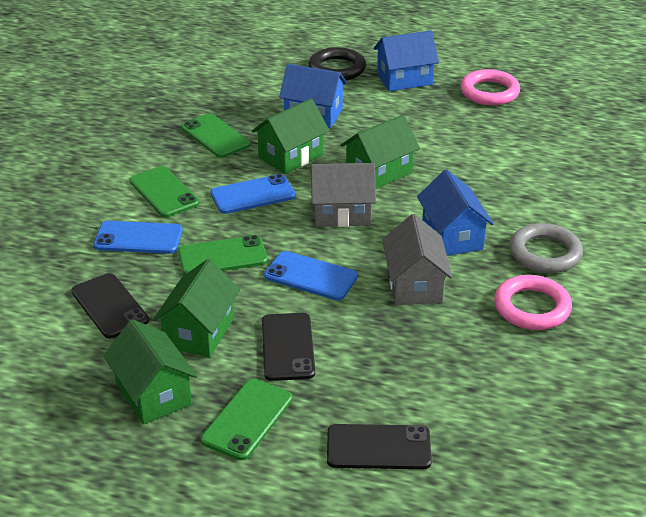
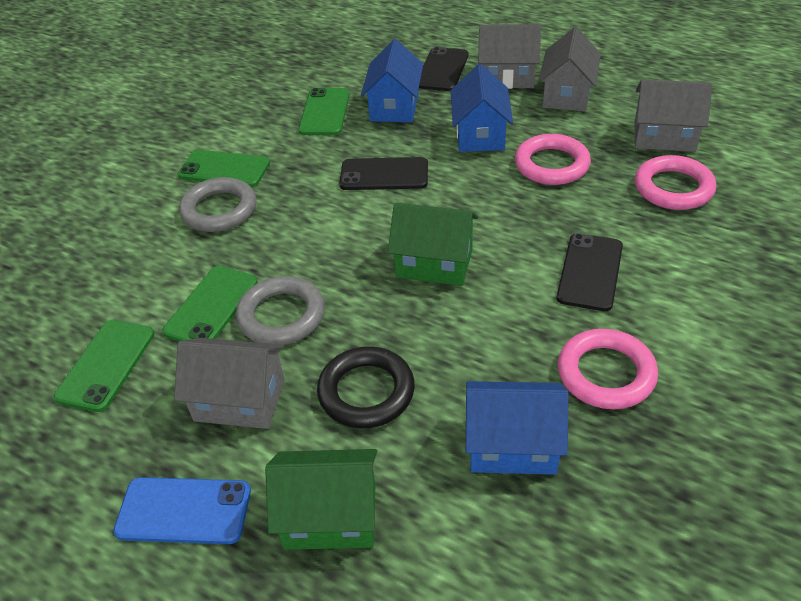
blue phone: 3 -> 1
green house: 4 -> 2
grey house: 2 -> 4
grey ring: 1 -> 2
pink ring: 2 -> 3

